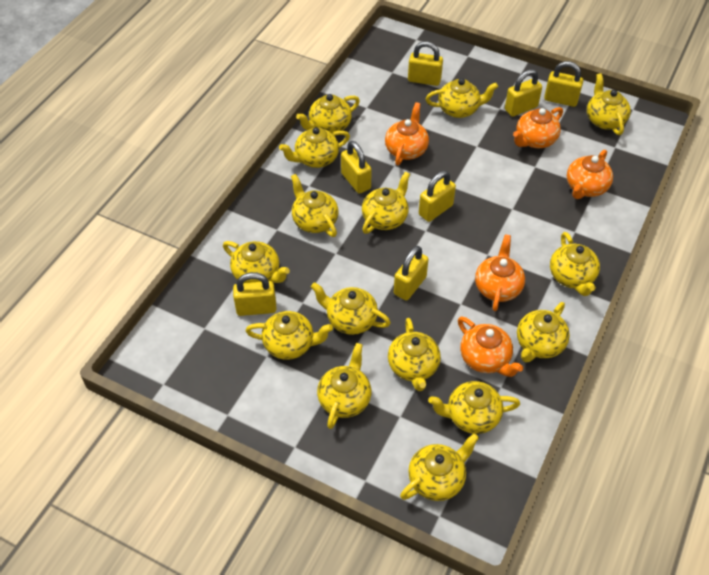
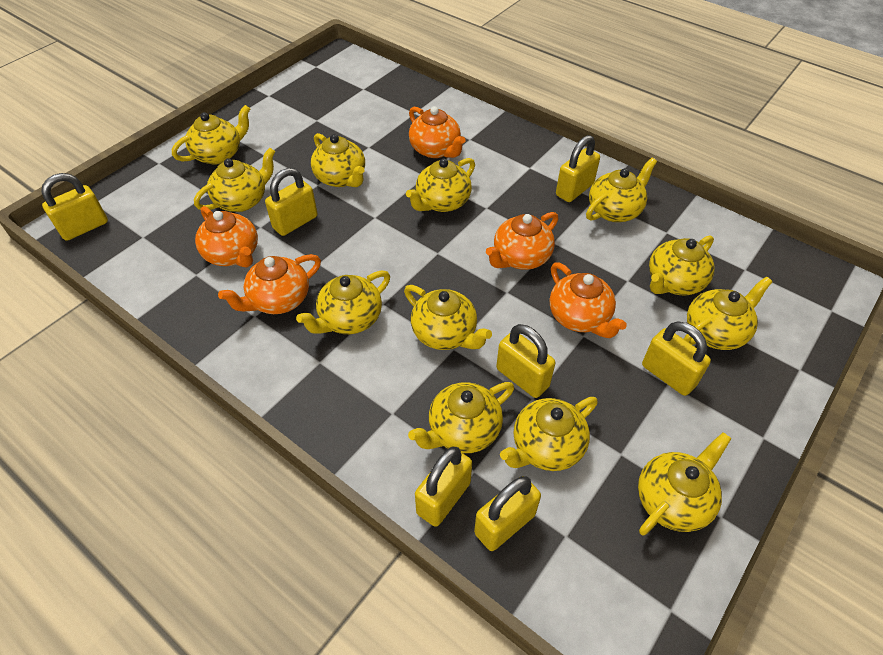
yellow teapot: 15 -> 12

